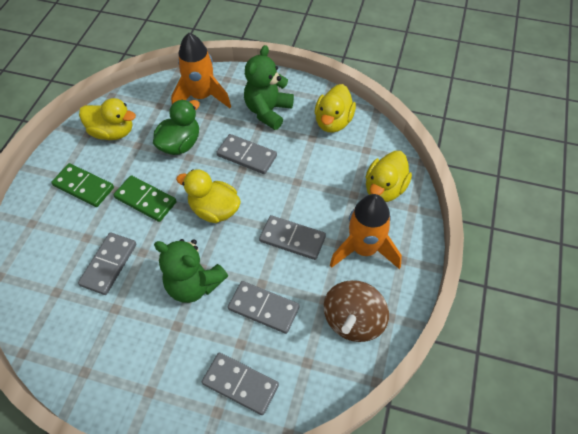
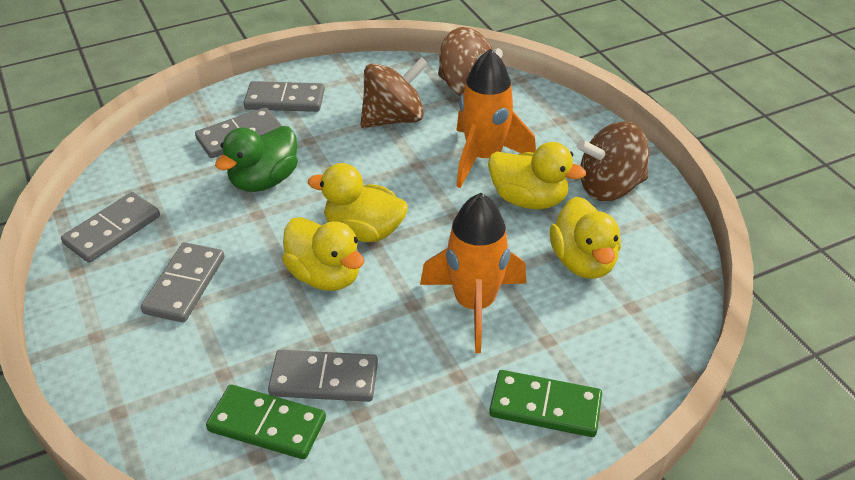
brown spinning top: 1 -> 3
green teddy bear: 2 -> 0

